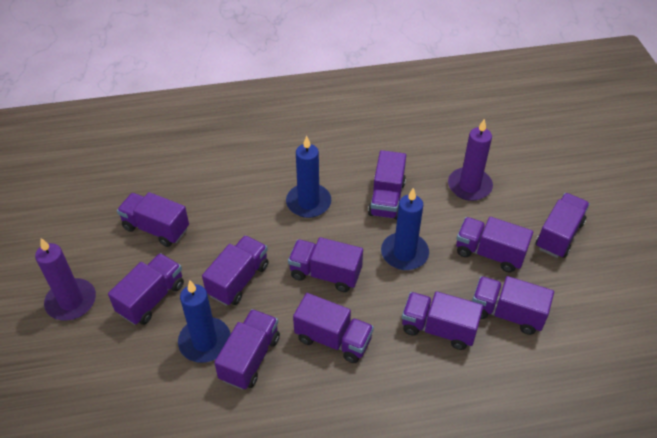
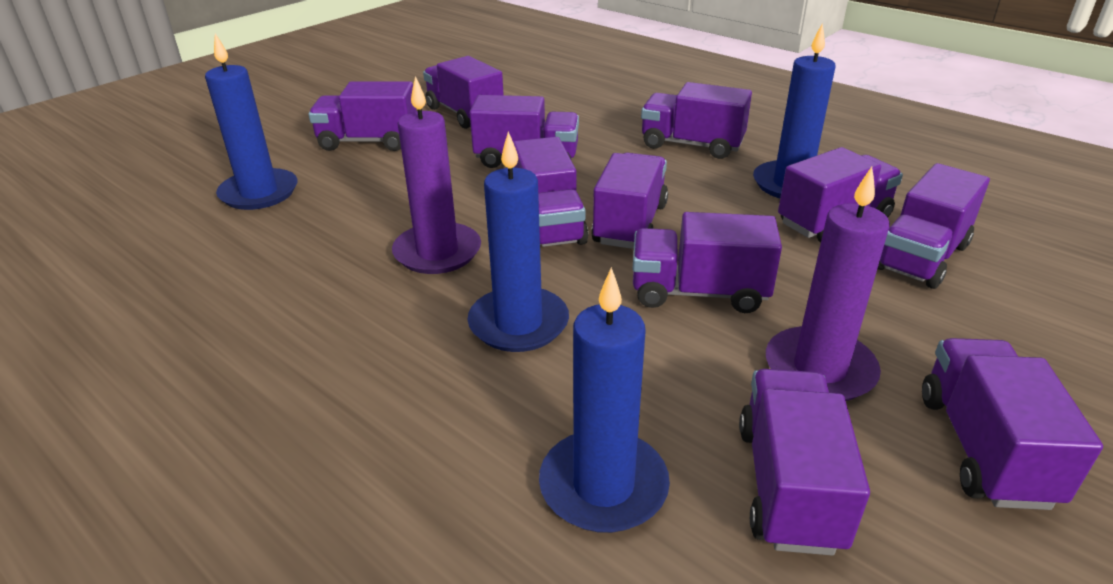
blue candle: 3 -> 4

